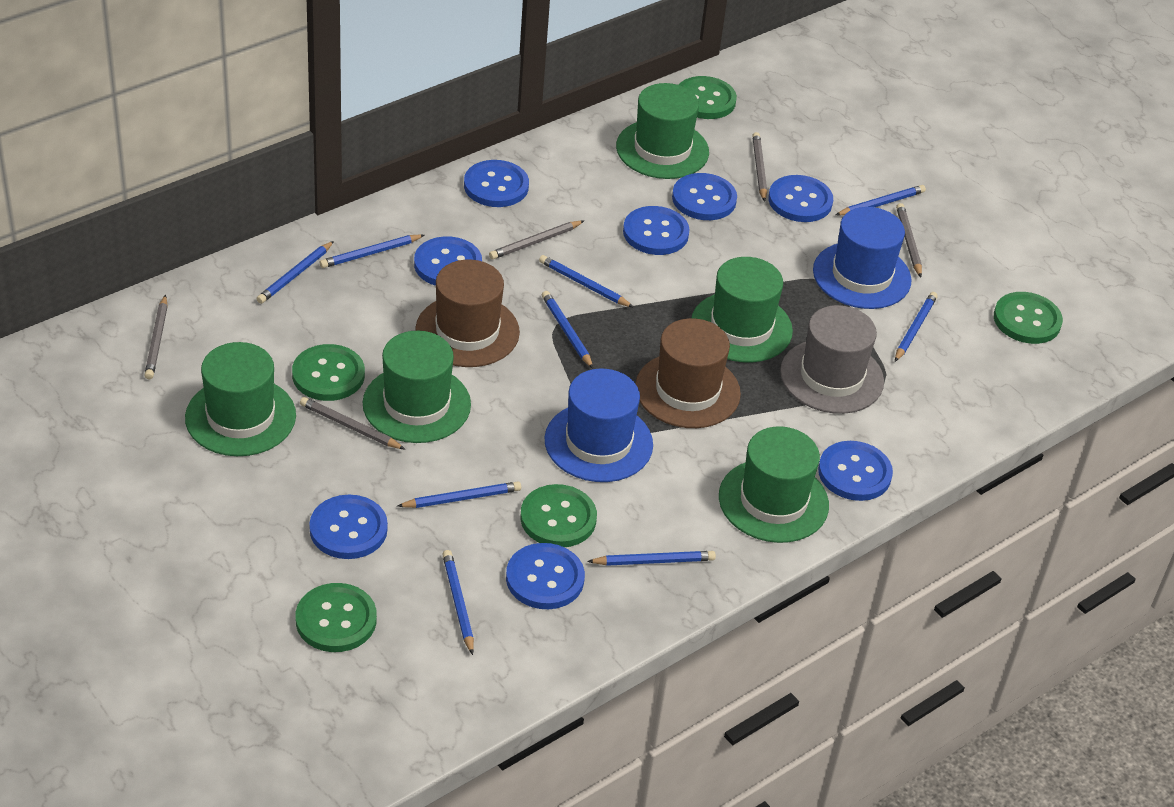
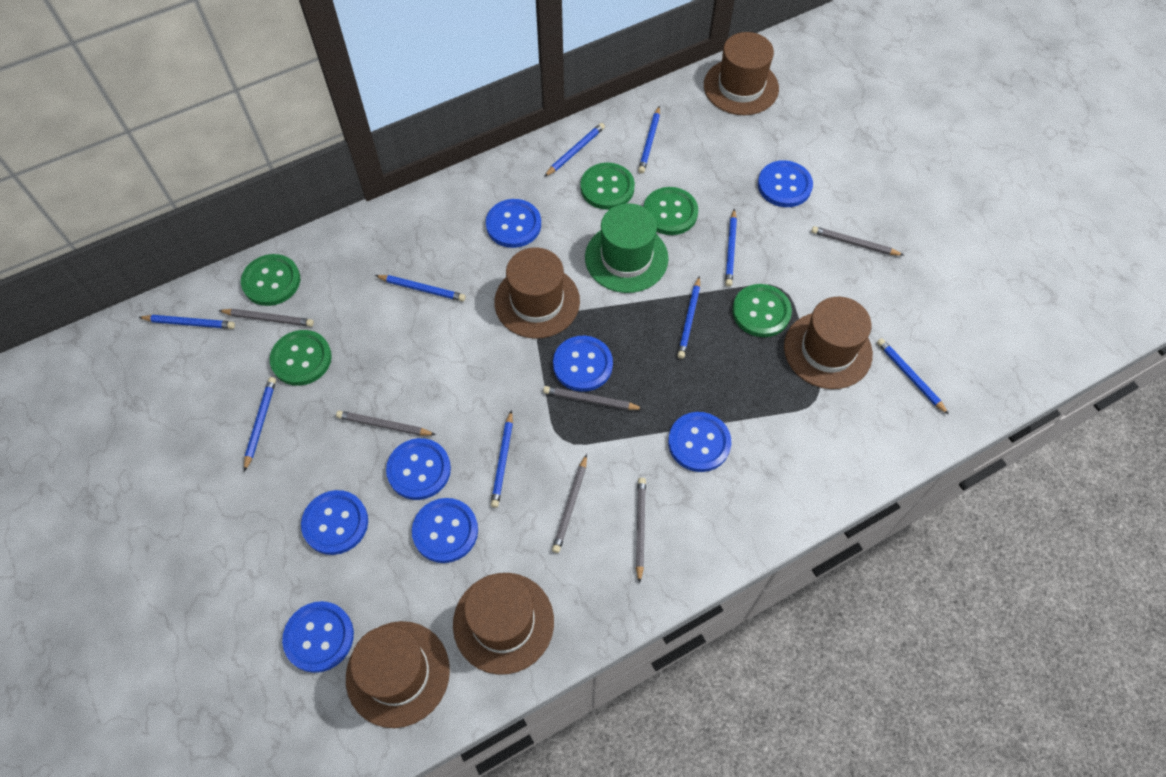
blue hat: 2 -> 0
brown hat: 2 -> 5
green hat: 5 -> 1
grey hat: 1 -> 0
grey pencil: 5 -> 6

